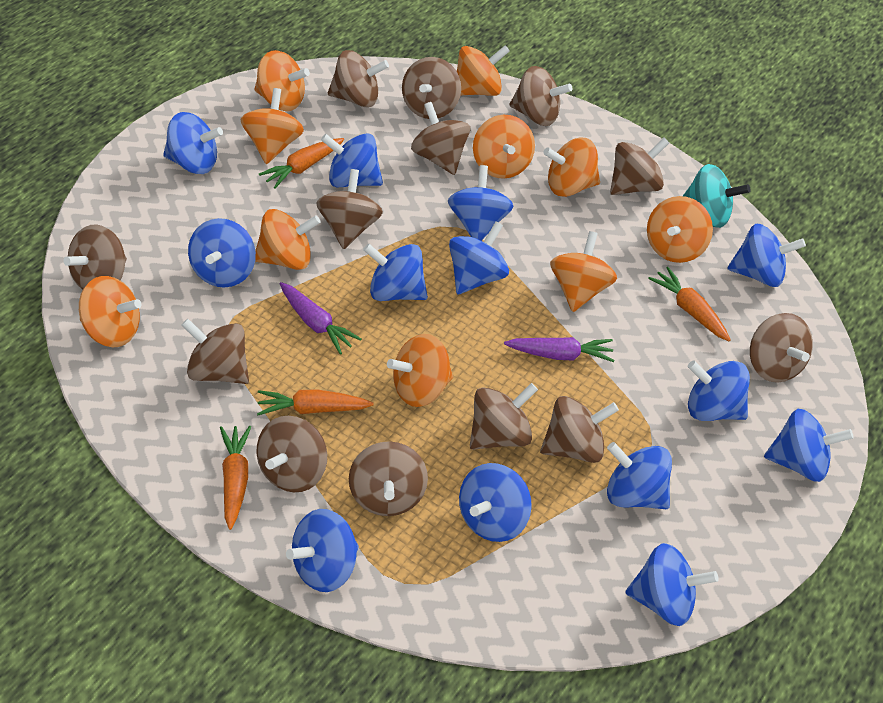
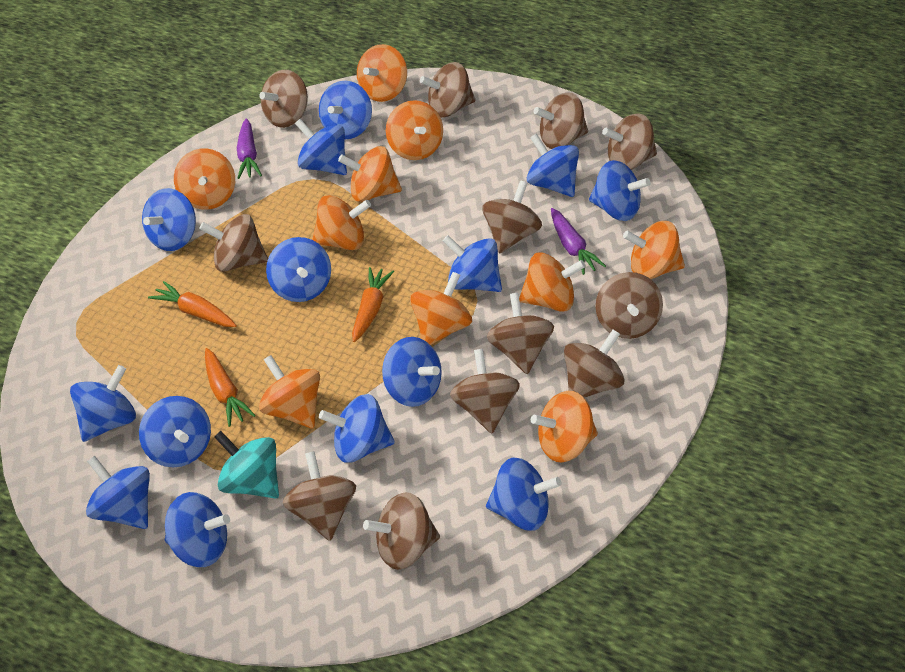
blue spinning top: 13 -> 14
brown spinning top: 13 -> 12
orange carrot: 4 -> 3

